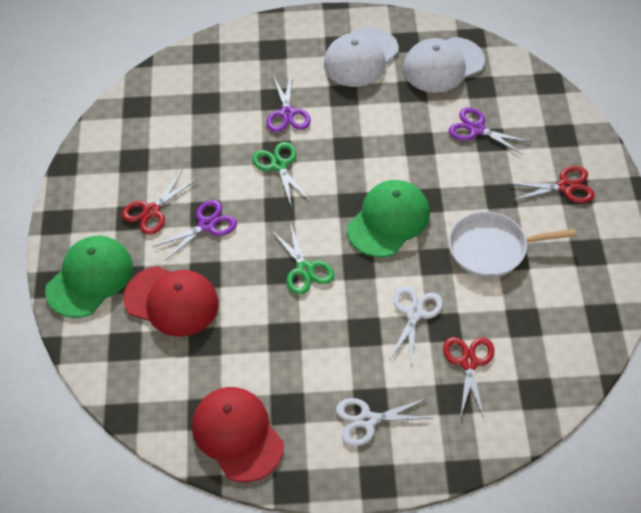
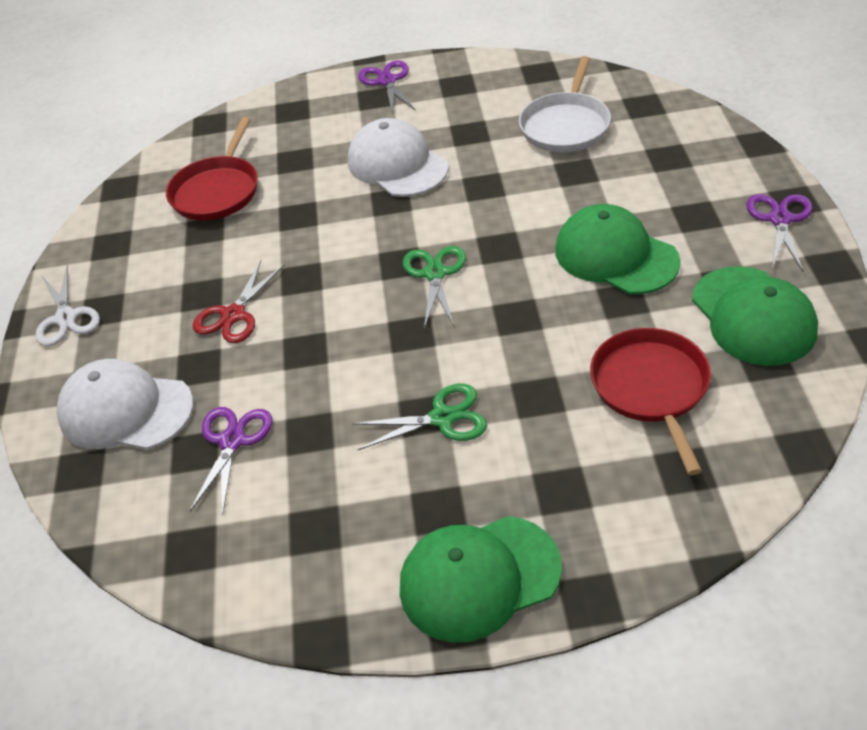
green cap: 2 -> 3
red cap: 2 -> 0
red pan: 0 -> 2
red scissors: 3 -> 1
white scissors: 2 -> 1

